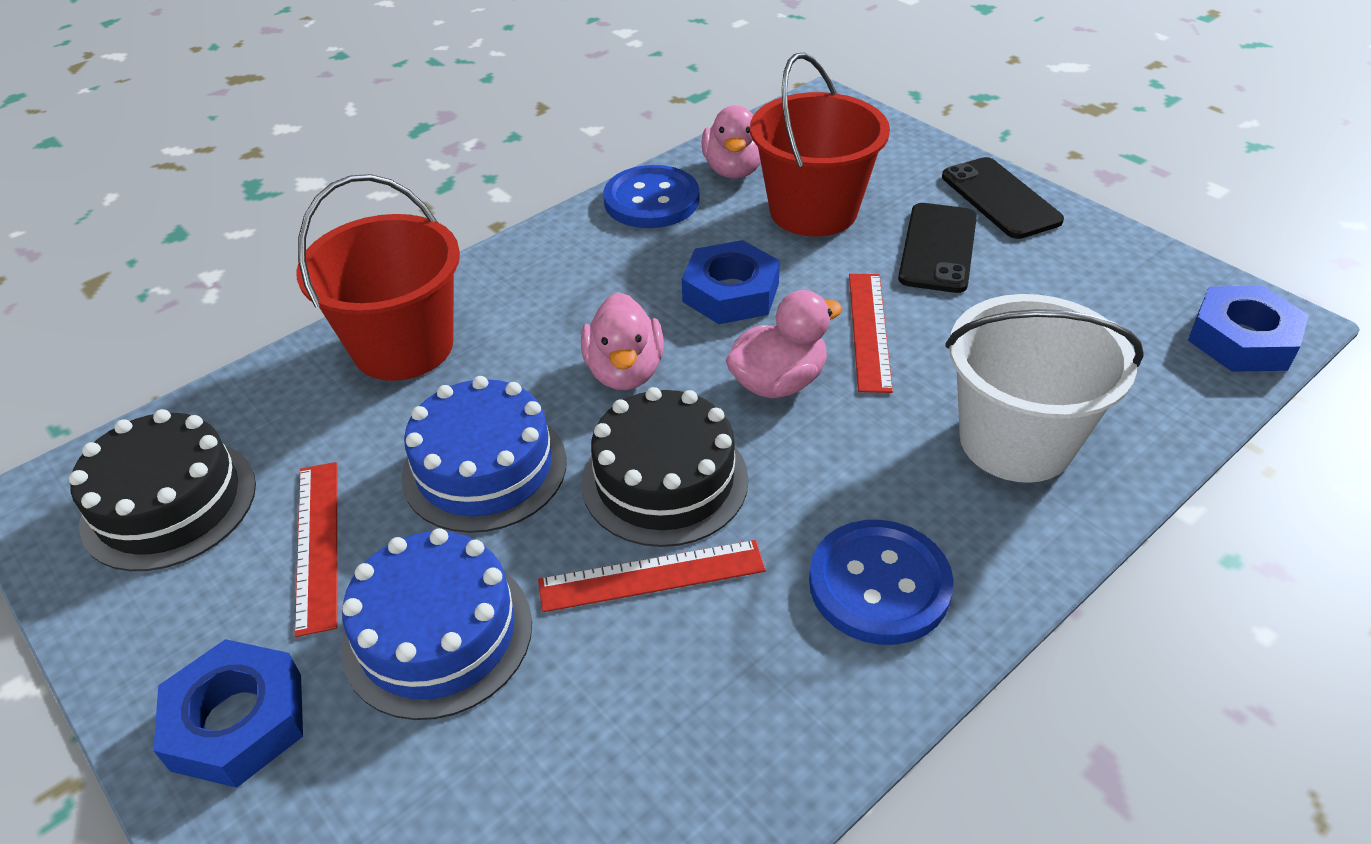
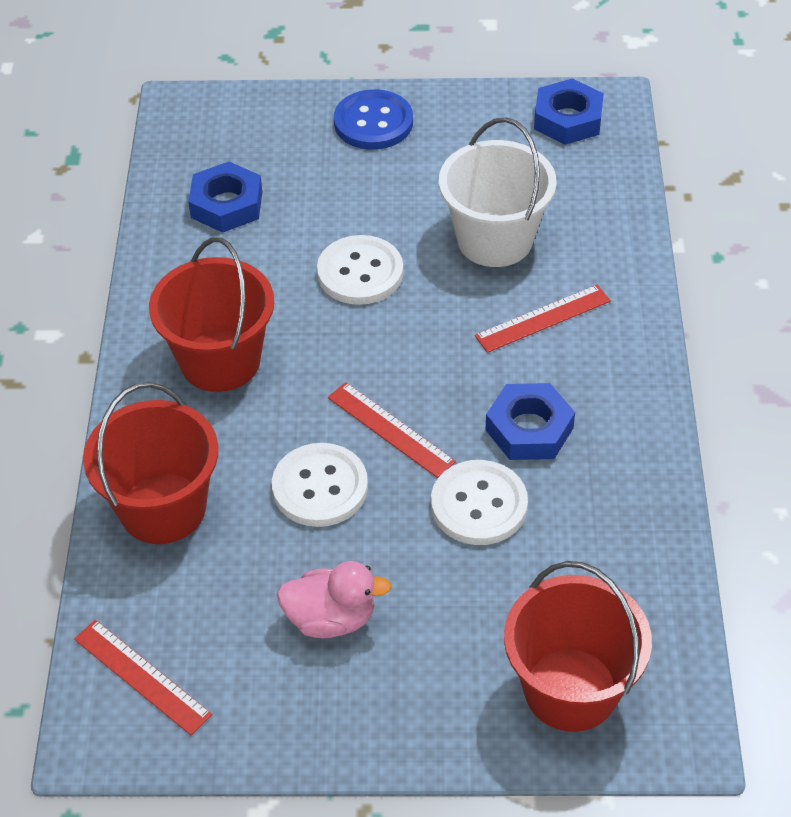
black cake: 2 -> 0
black phone: 2 -> 0
blue button: 2 -> 1
blue cake: 2 -> 0
pink duck: 3 -> 1
red bucket: 2 -> 3
white button: 0 -> 3

